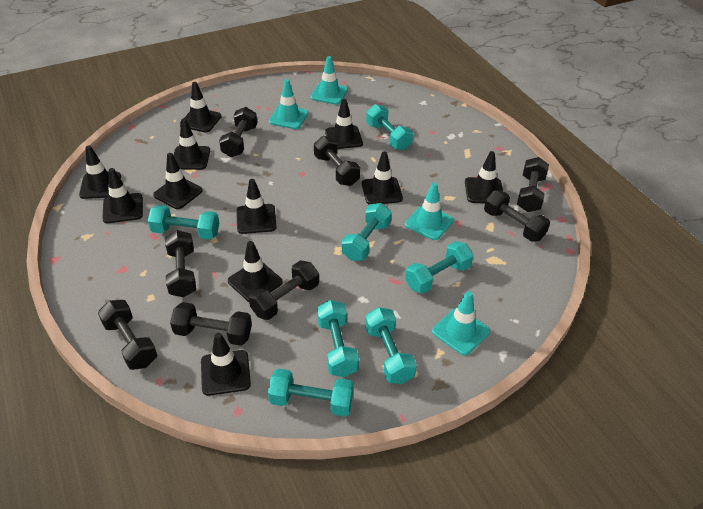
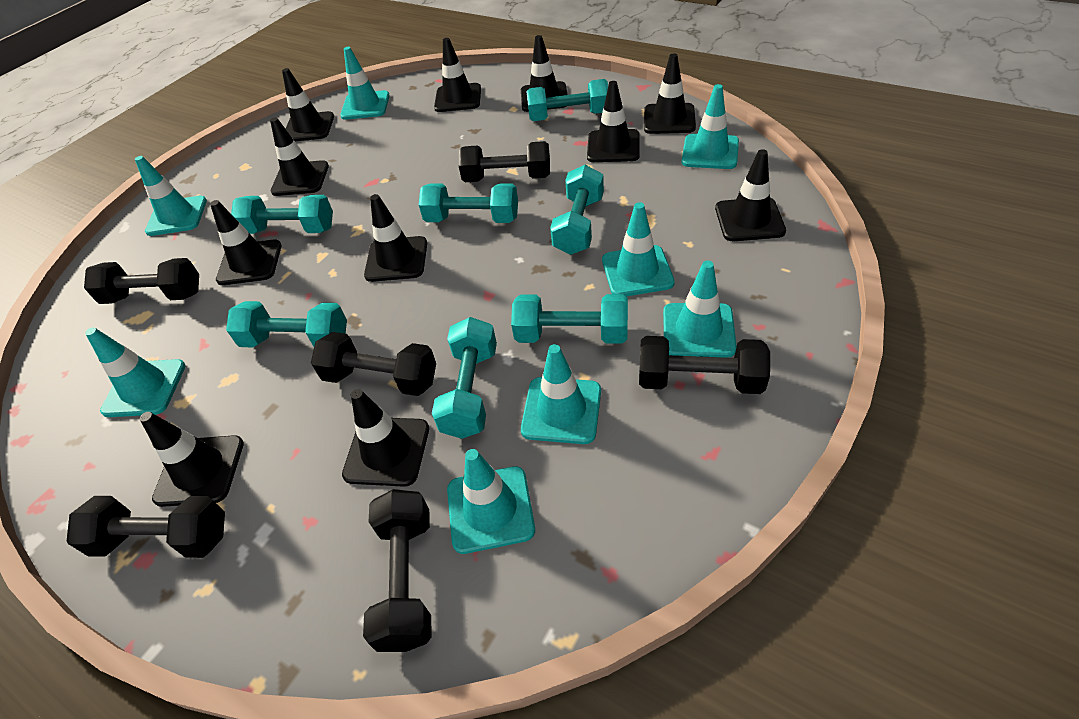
black dumbbell: 8 -> 6
turquoise traffic cone: 4 -> 8

